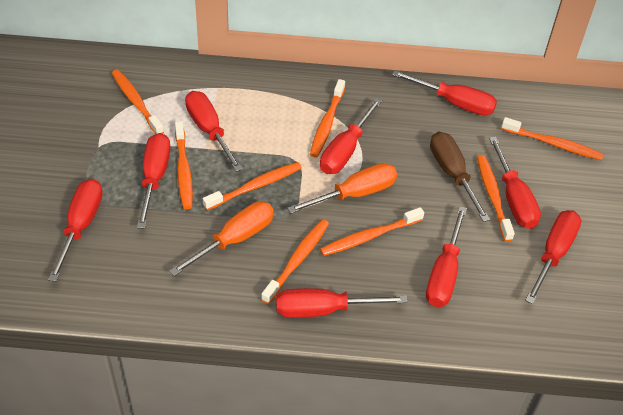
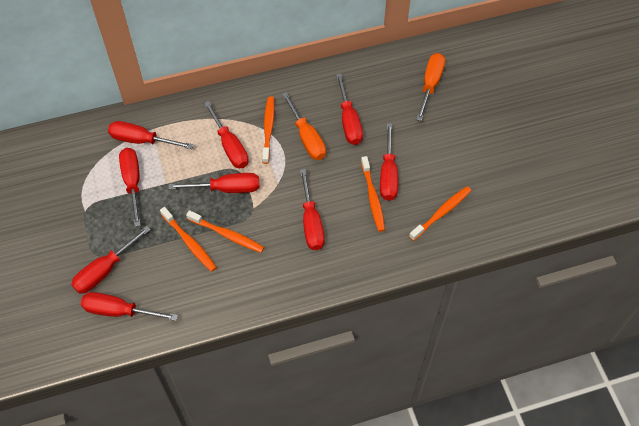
brown screwdriver: 1 -> 0
orange toothbrush: 8 -> 5

